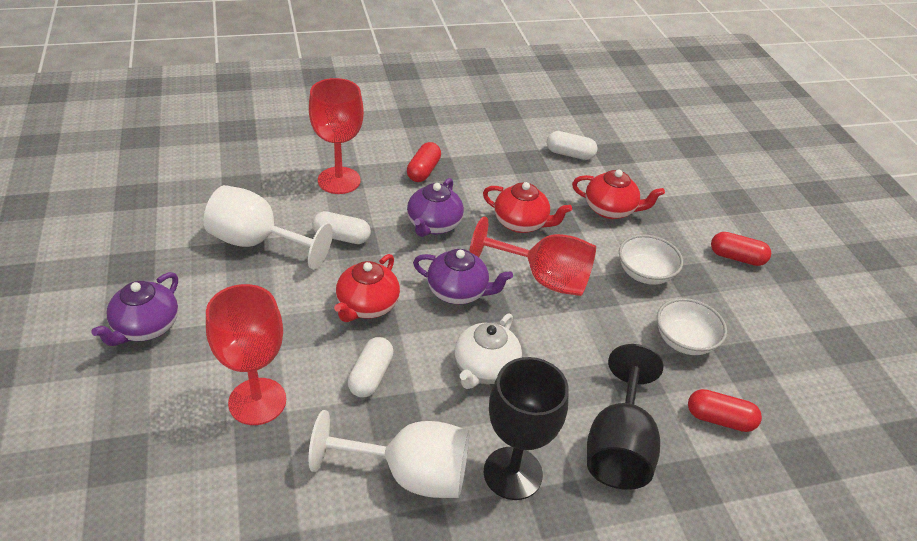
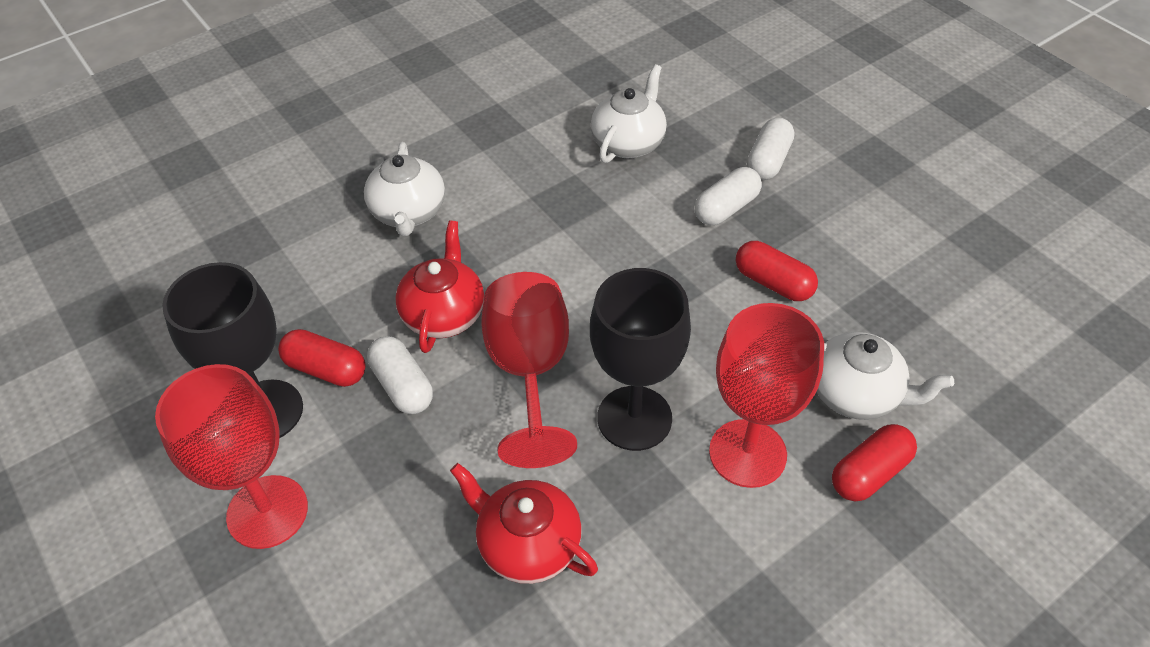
purple teapot: 3 -> 0
red teapot: 3 -> 2
white bowl: 2 -> 0
white goblet: 2 -> 0
white teapot: 1 -> 3

